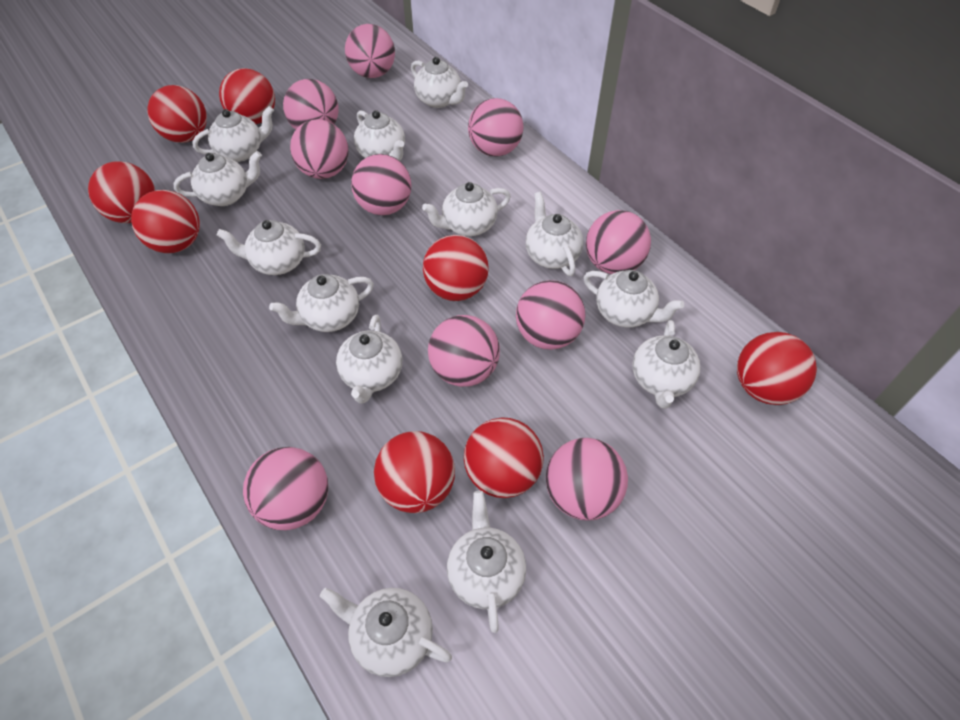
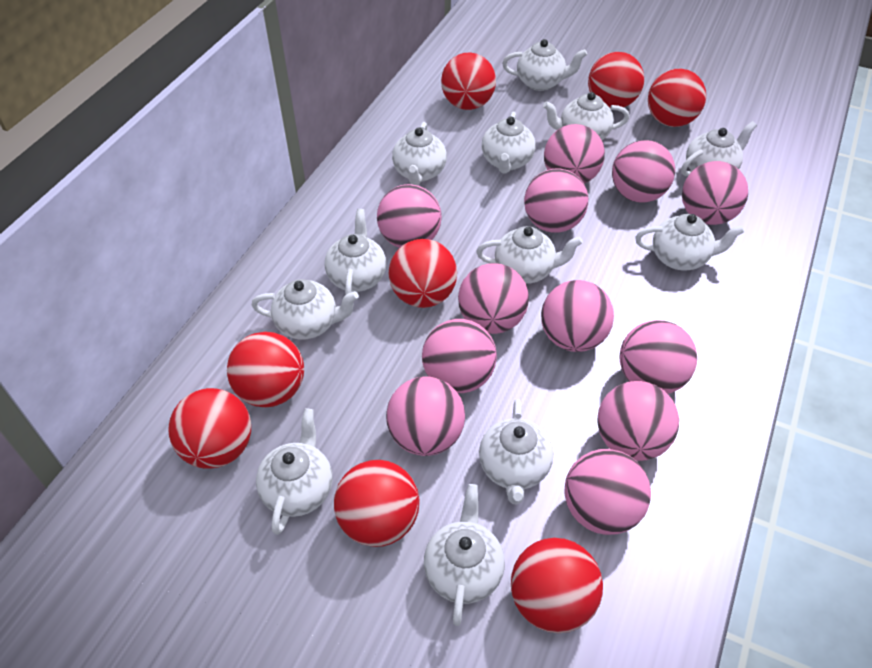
pink ball: 10 -> 12
white teapot: 13 -> 12

